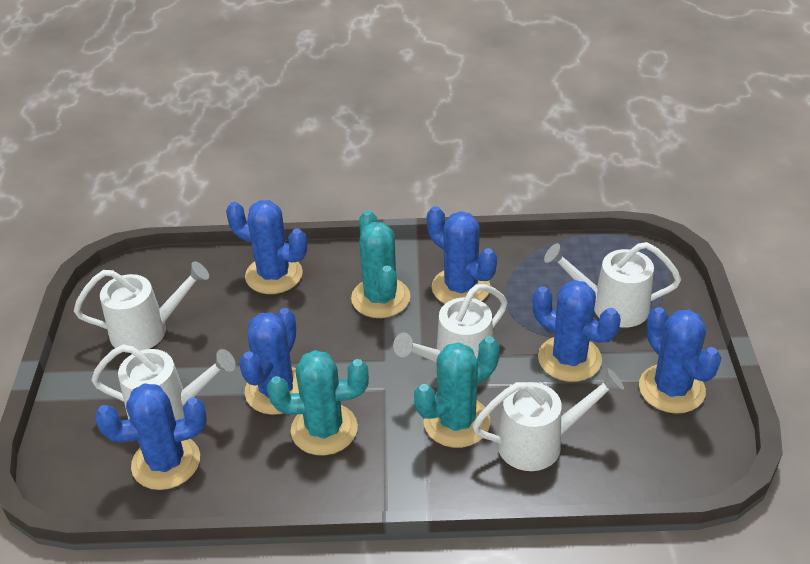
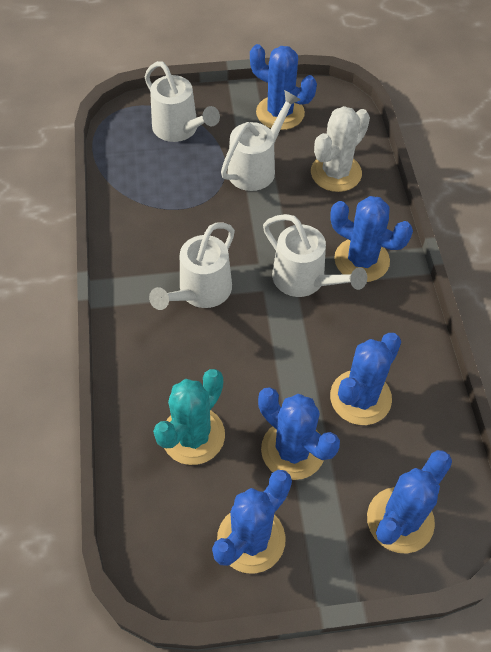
turquoise cactus: 3 -> 1
white cactus: 0 -> 1
white watering can: 5 -> 4

